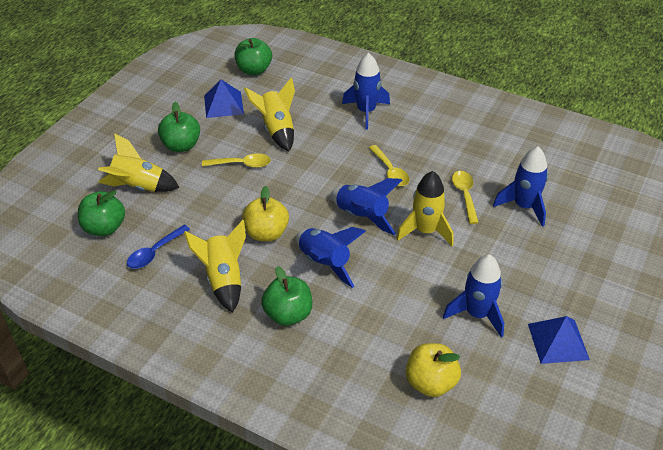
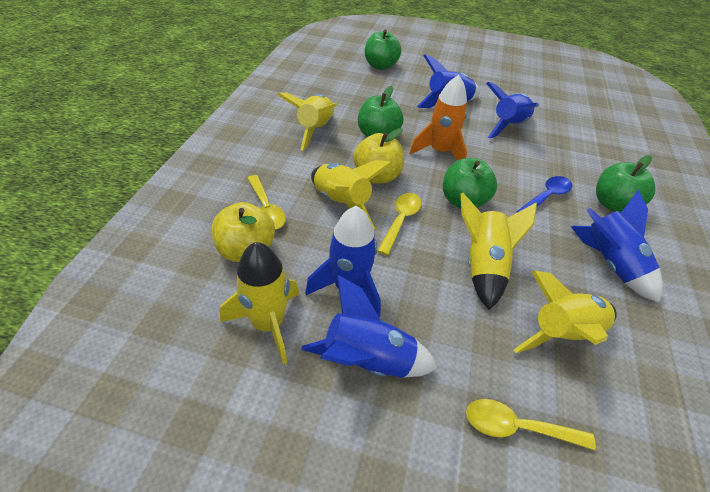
blue pyramid: 2 -> 0
orange rocket: 0 -> 1
yellow rocket: 4 -> 5

